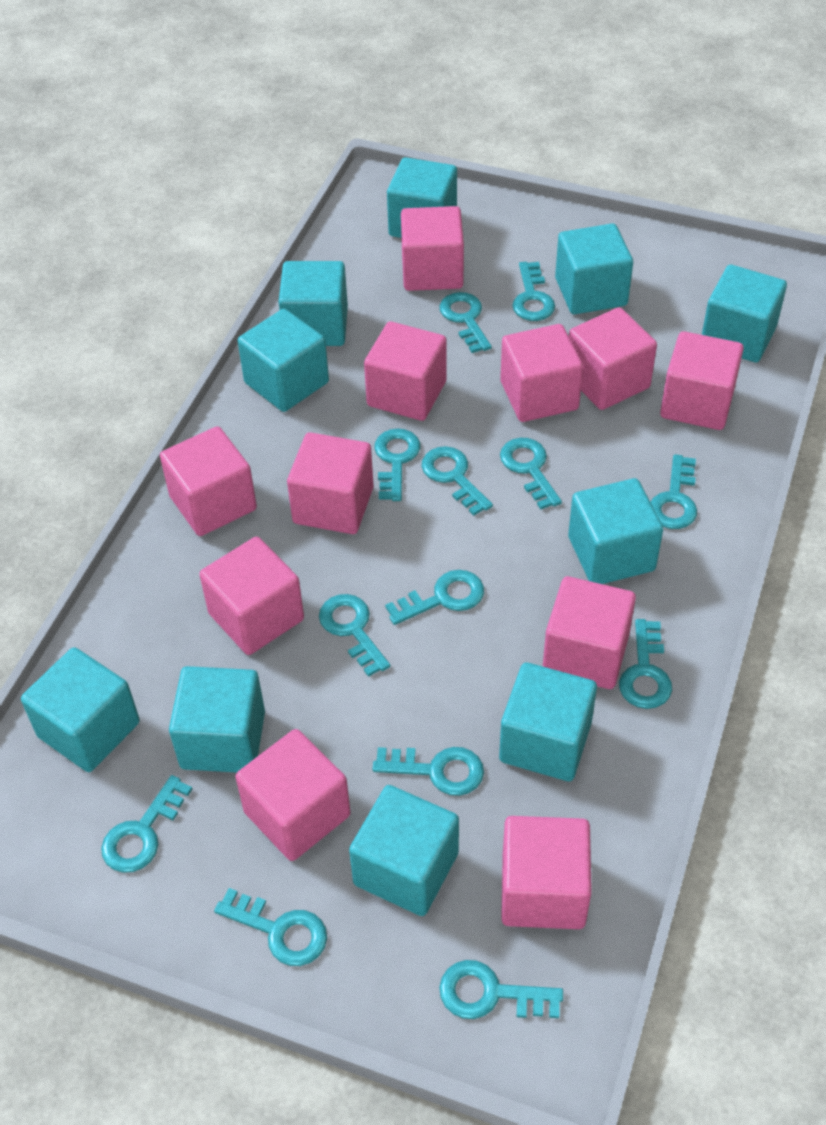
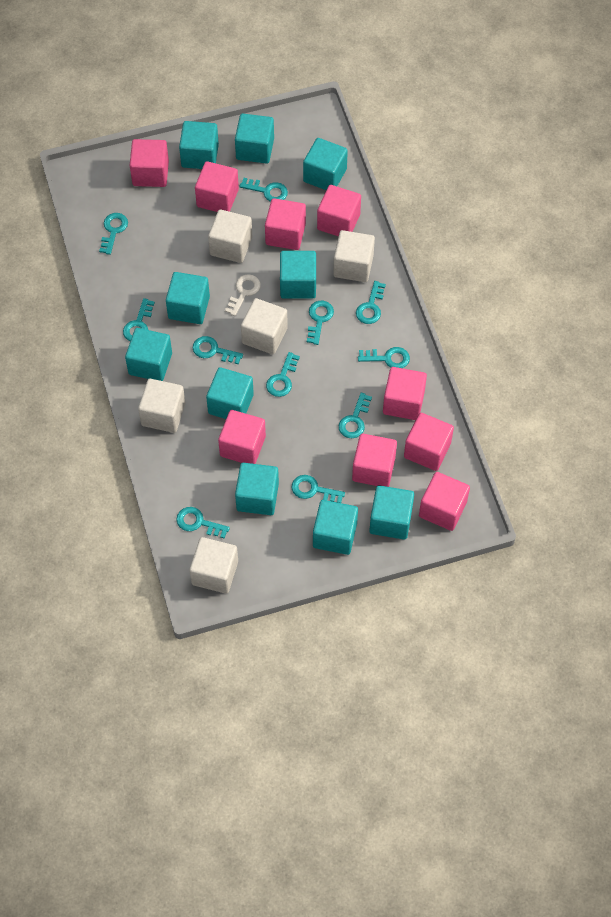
pink cube: 11 -> 9
turquoise key: 13 -> 11
white cube: 0 -> 5
white key: 0 -> 1

